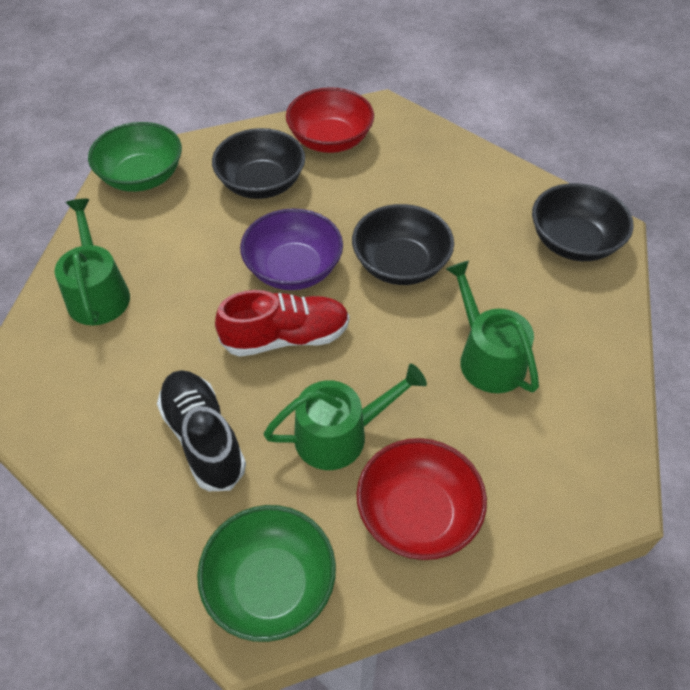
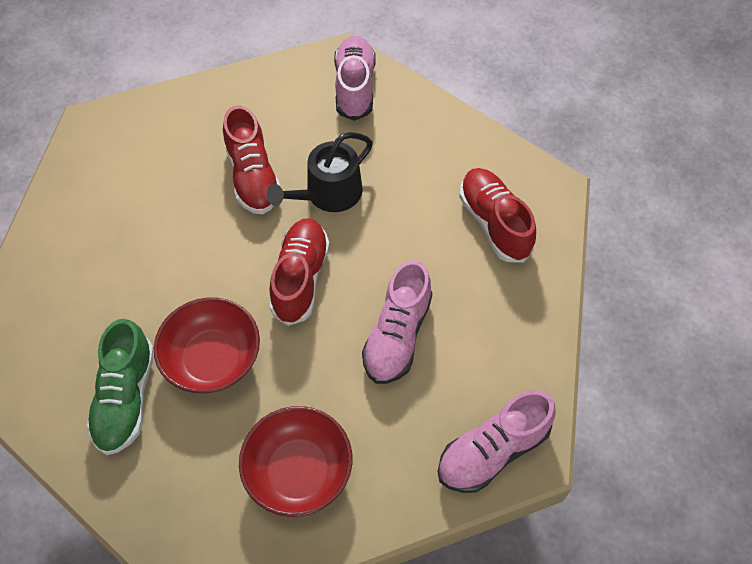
black bowl: 3 -> 0
black shoe: 1 -> 0
black watering can: 0 -> 1
green bowl: 2 -> 0
green shoe: 0 -> 1
green watering can: 3 -> 0
pink shoe: 0 -> 3
purple bowl: 1 -> 0
red shoe: 1 -> 3

